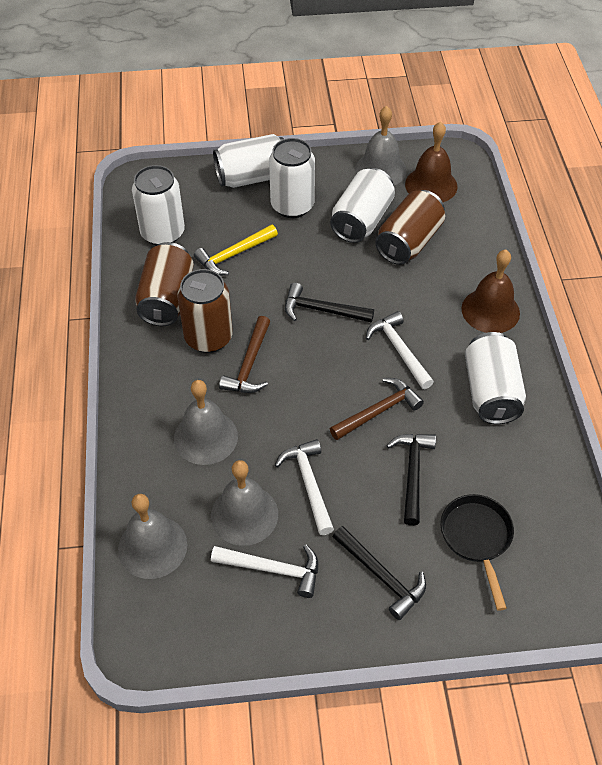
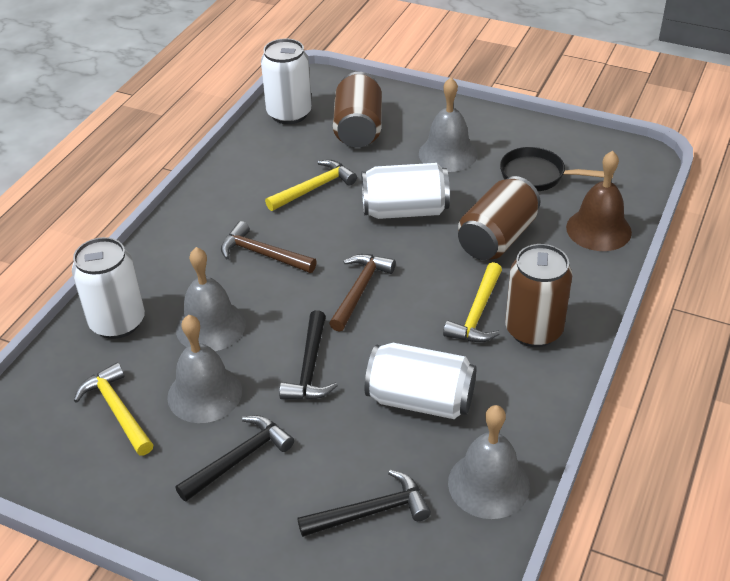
brown bell: 2 -> 1
white can: 5 -> 4
white hammer: 3 -> 0
yellow hammer: 1 -> 3

